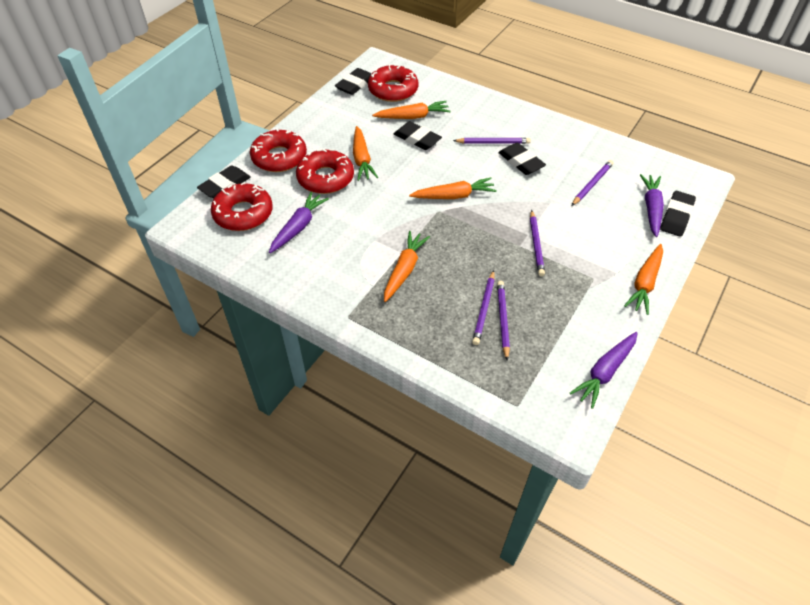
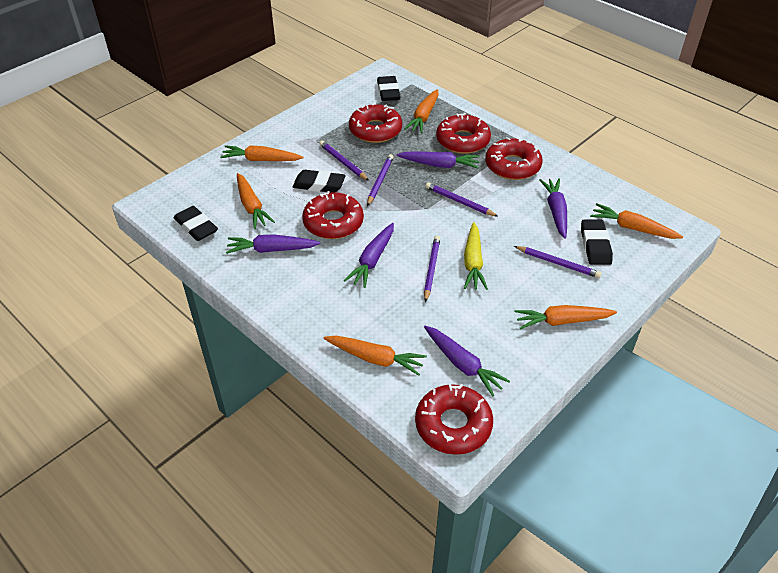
black eraser: 5 -> 4
orange carrot: 5 -> 6
purple carrot: 3 -> 5
red donut: 4 -> 5
yellow carrot: 0 -> 1

